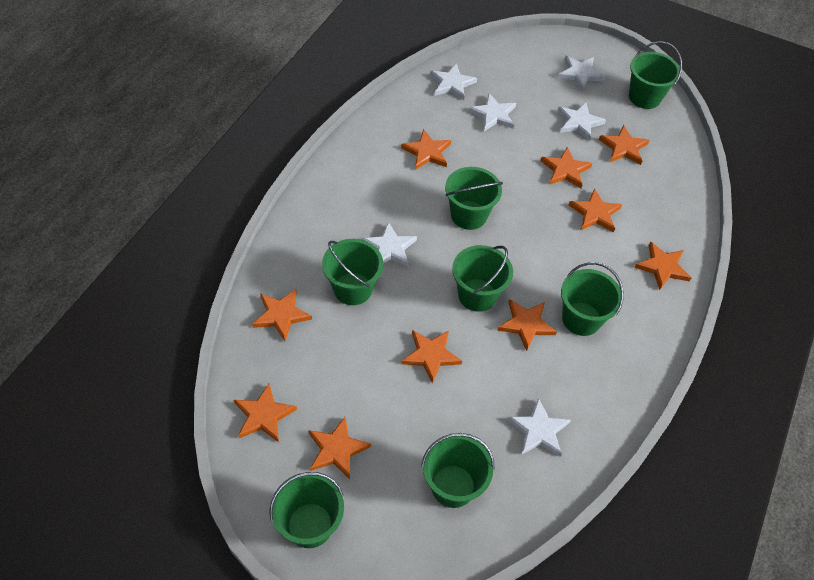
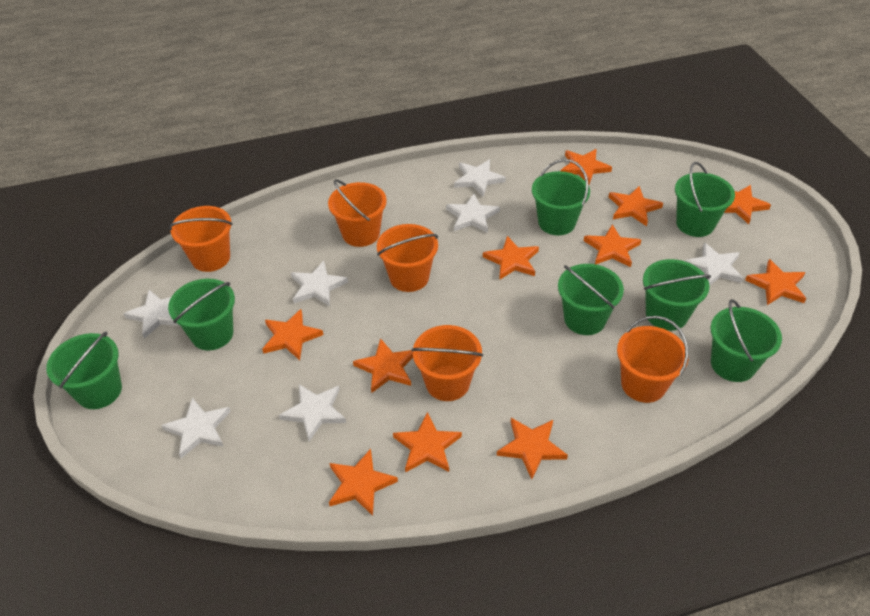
orange bucket: 0 -> 5
orange star: 10 -> 11
white star: 6 -> 7

